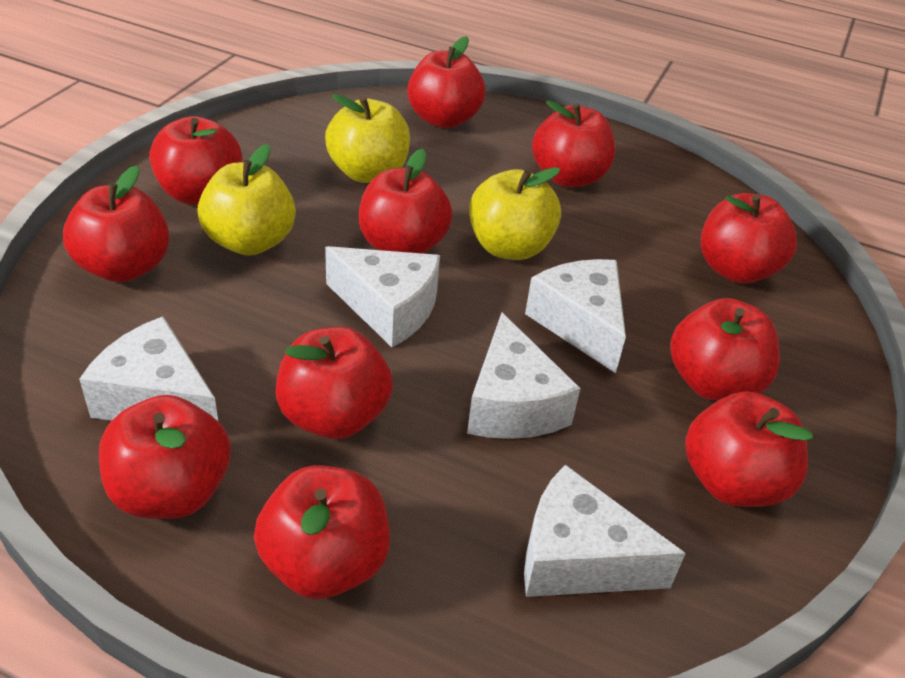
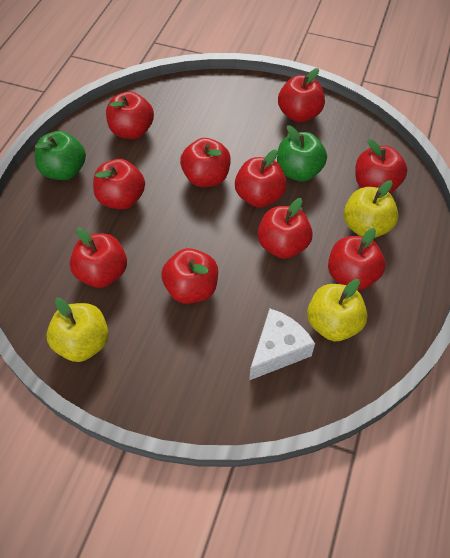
green apple: 0 -> 2
red apple: 11 -> 10
white cheese: 5 -> 1

